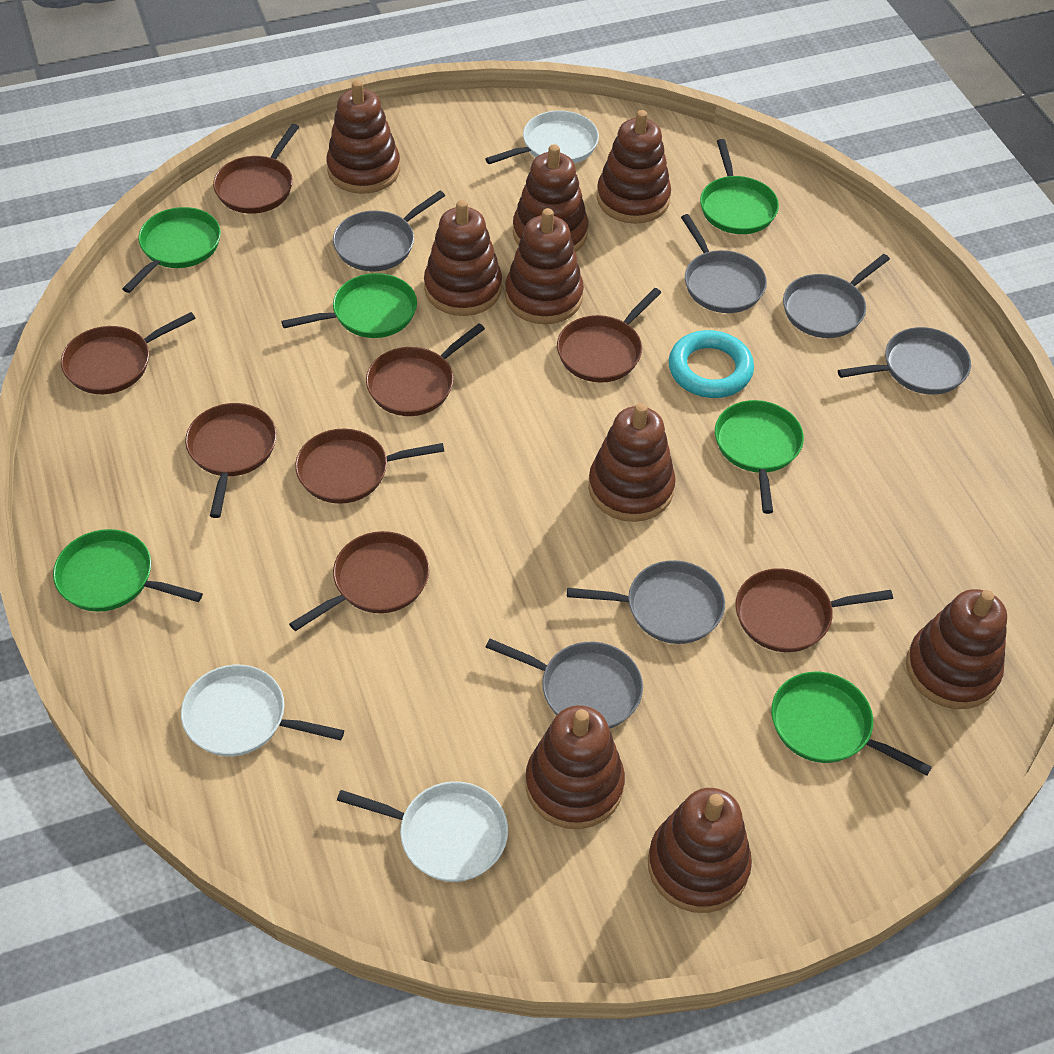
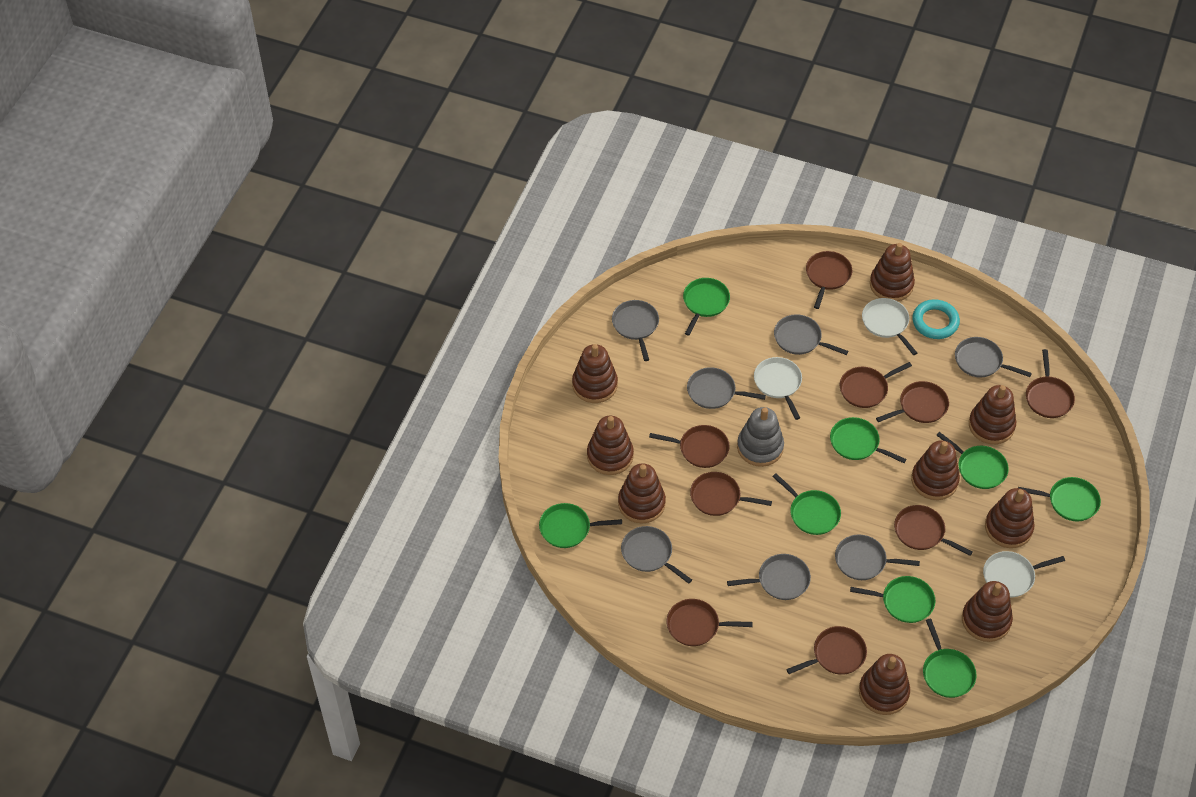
brown pan: 8 -> 9
green pan: 6 -> 8
grey pan: 6 -> 7
grey stacking toy: 0 -> 1

